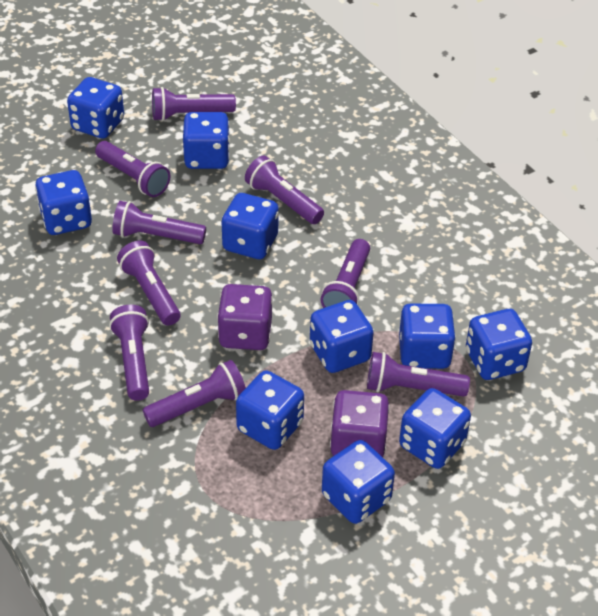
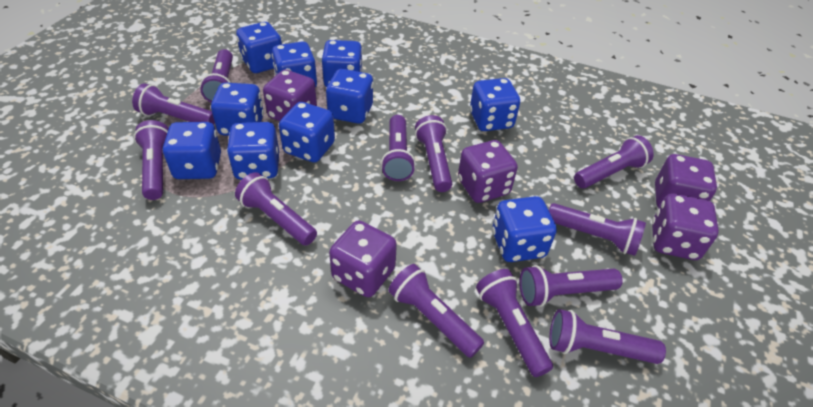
purple dice: 2 -> 5
purple flashlight: 9 -> 12

